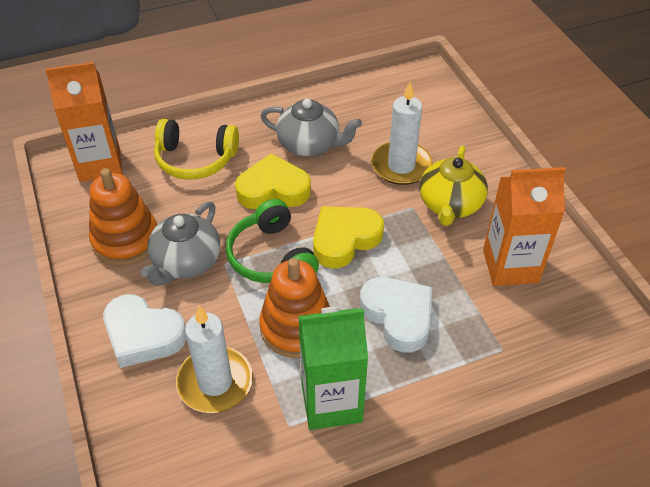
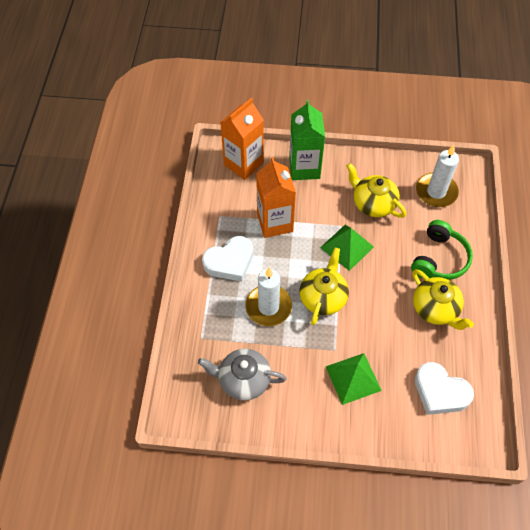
green pyramid: 0 -> 2
grey teapot: 2 -> 1
orange stacking toy: 2 -> 0
yellow headphones: 1 -> 0
yellow heart: 2 -> 0
yellow teapot: 1 -> 3

